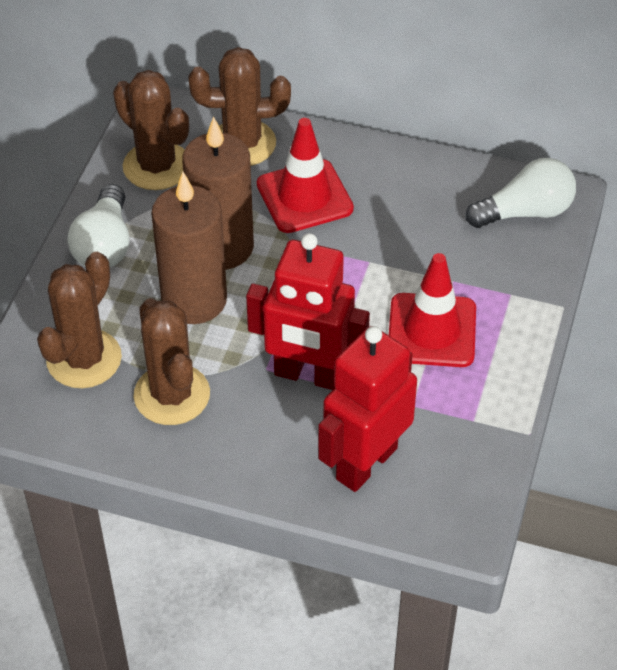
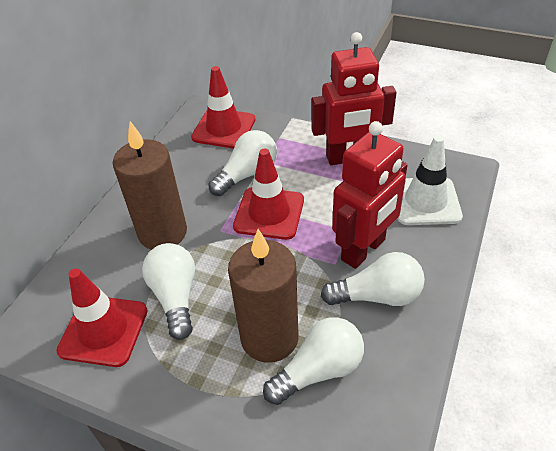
brown cactus: 4 -> 0
red traffic cone: 2 -> 3
white light bulb: 2 -> 4
white traffic cone: 0 -> 1

